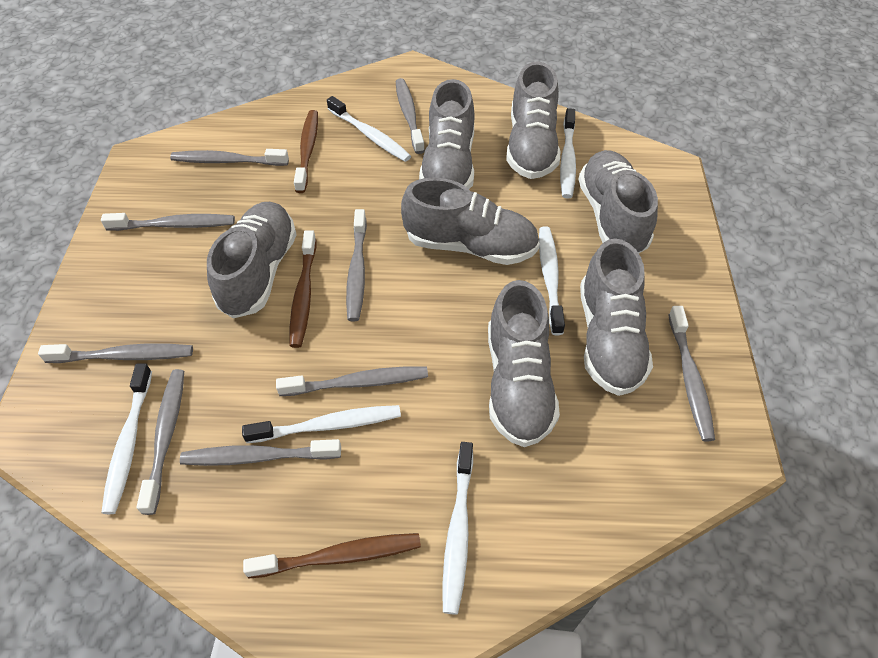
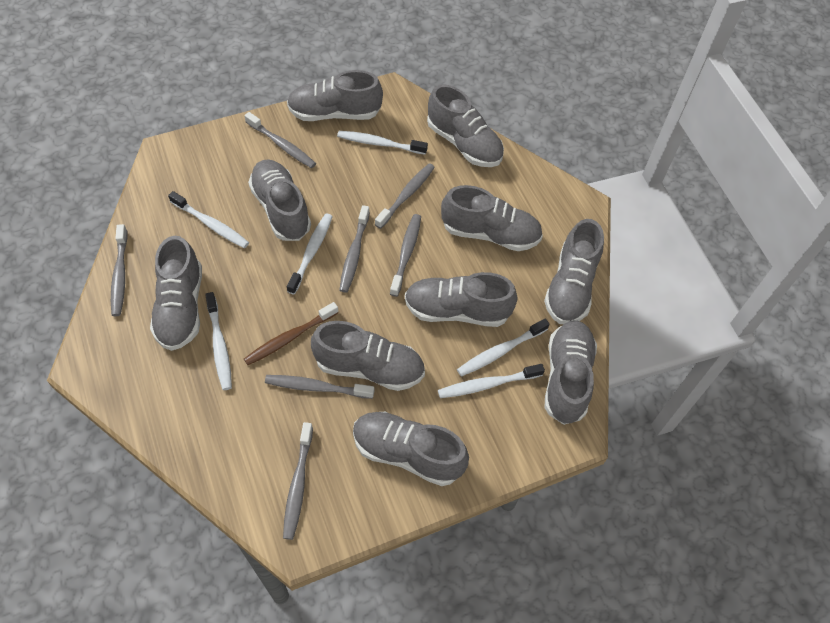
brown toothbrush: 3 -> 1
grey shoe: 7 -> 10
grey toothbrush: 9 -> 7

